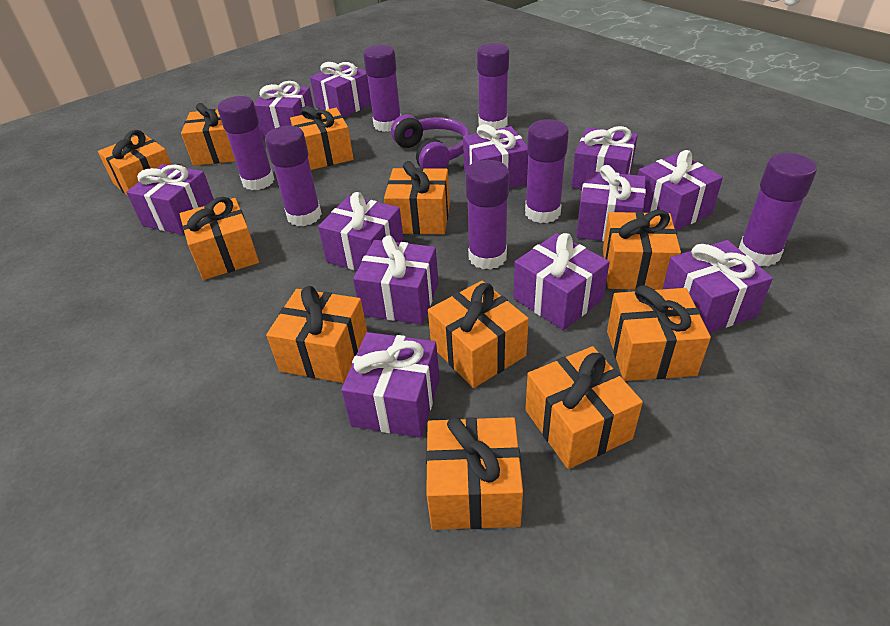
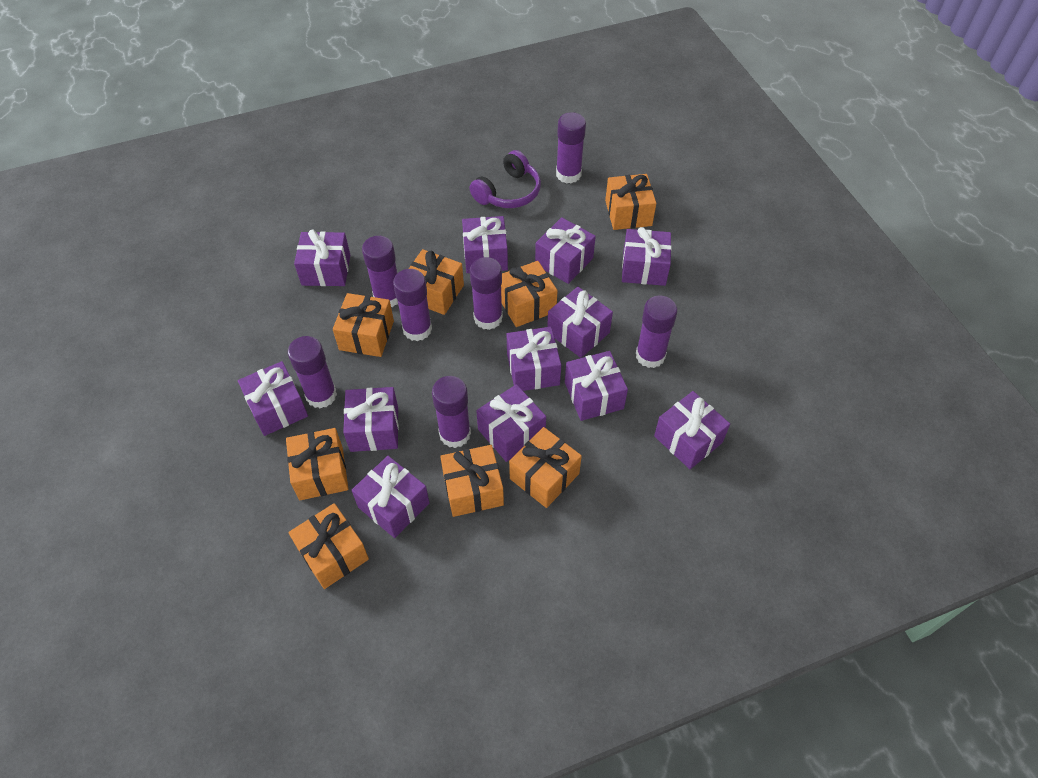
orange gift: 11 -> 8

